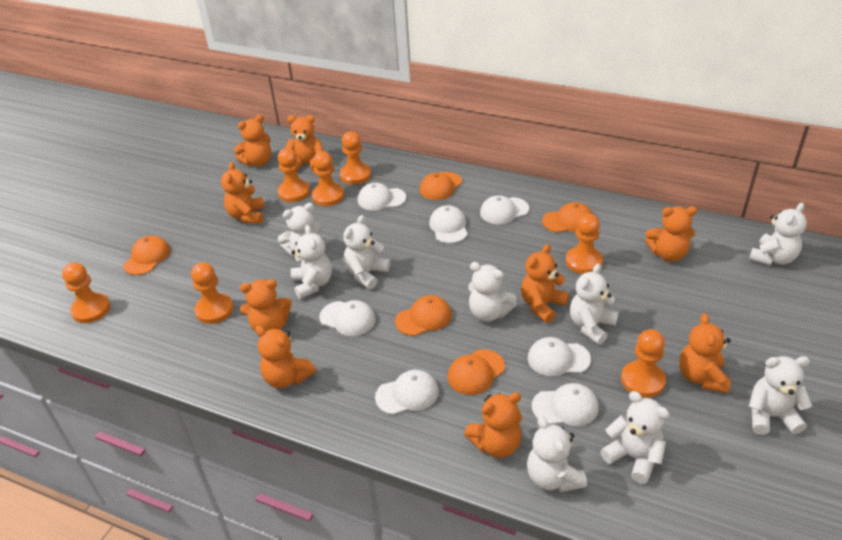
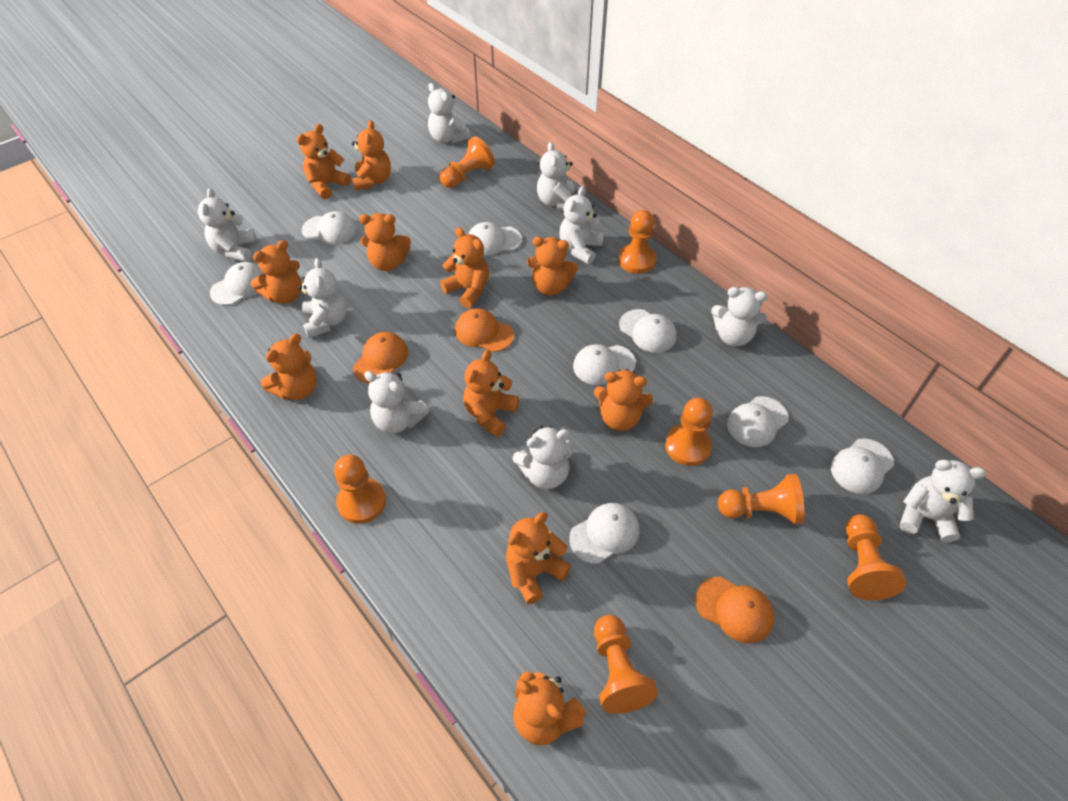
orange cap: 5 -> 3
orange teddy bear: 9 -> 11
white cap: 7 -> 8

